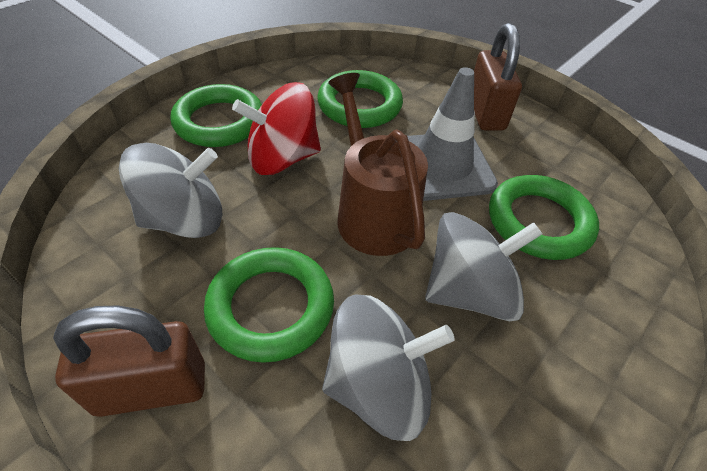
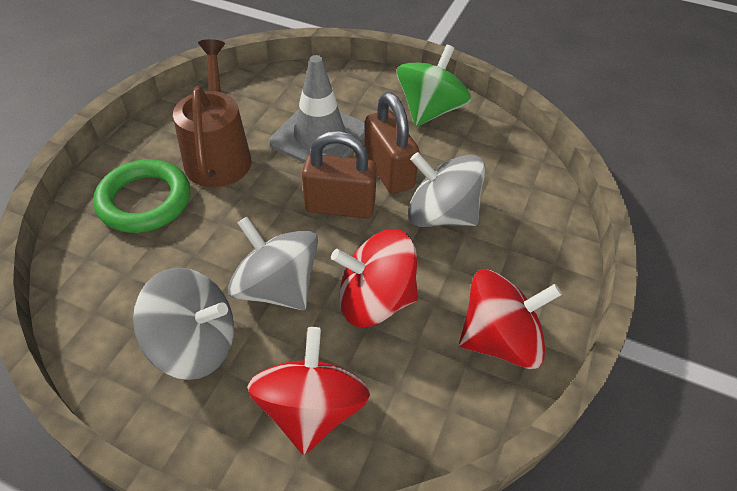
green ring: 4 -> 1
green spinning top: 0 -> 1
red spinning top: 1 -> 3

